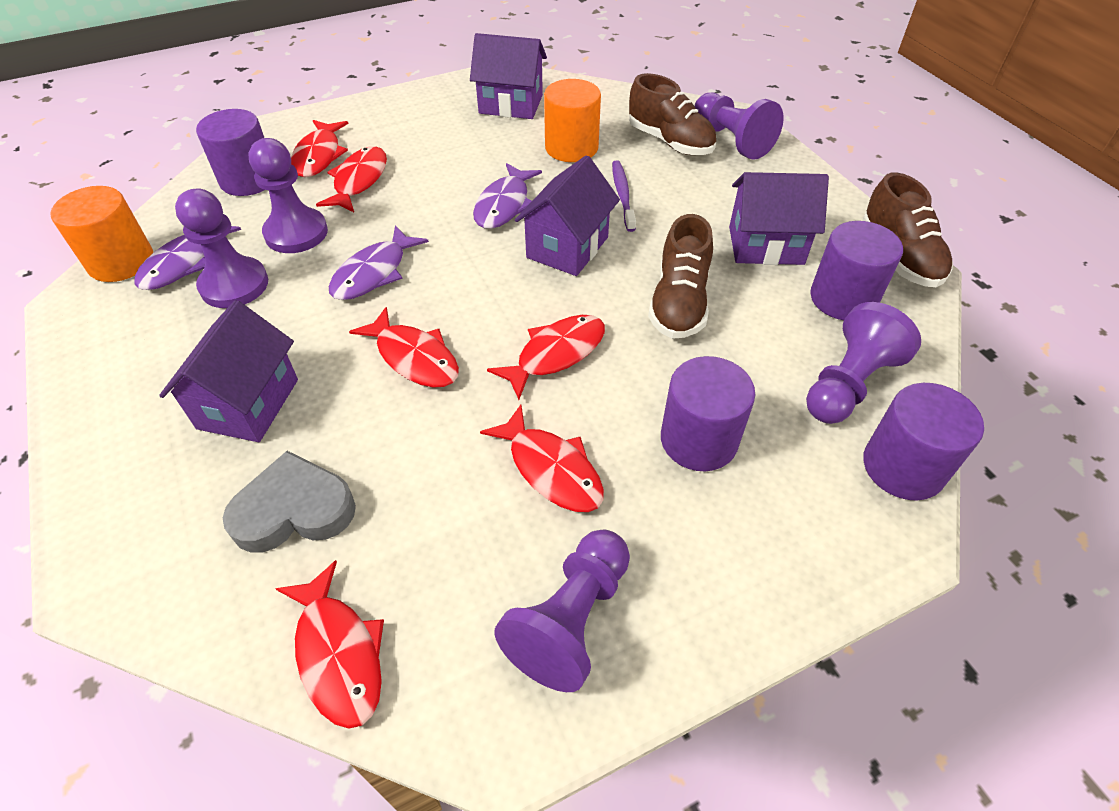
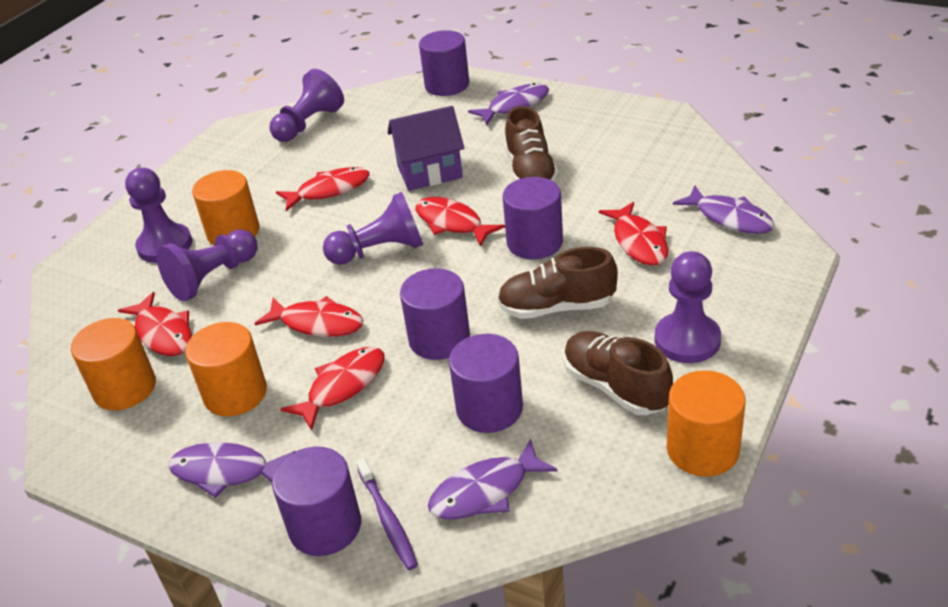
grey heart: 1 -> 0
orange cylinder: 2 -> 4
purple cylinder: 4 -> 5
purple fish: 3 -> 4
purple house: 4 -> 1

